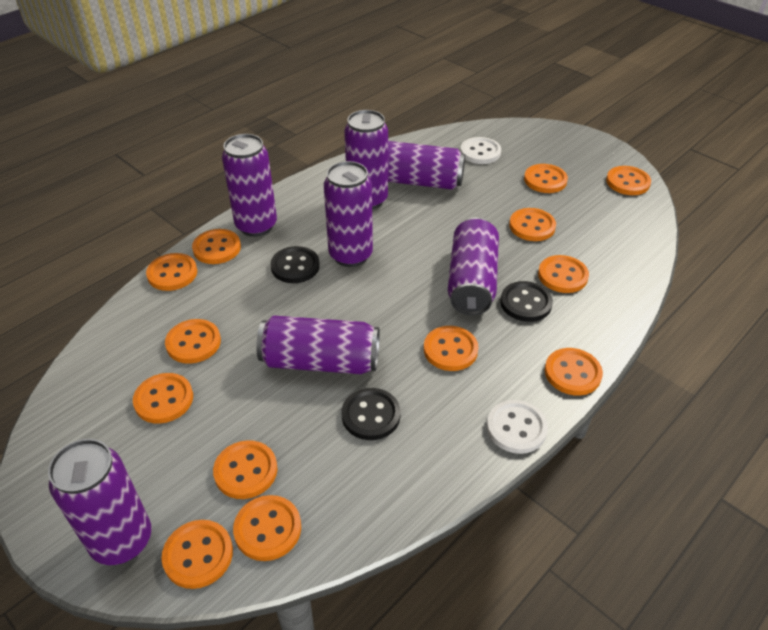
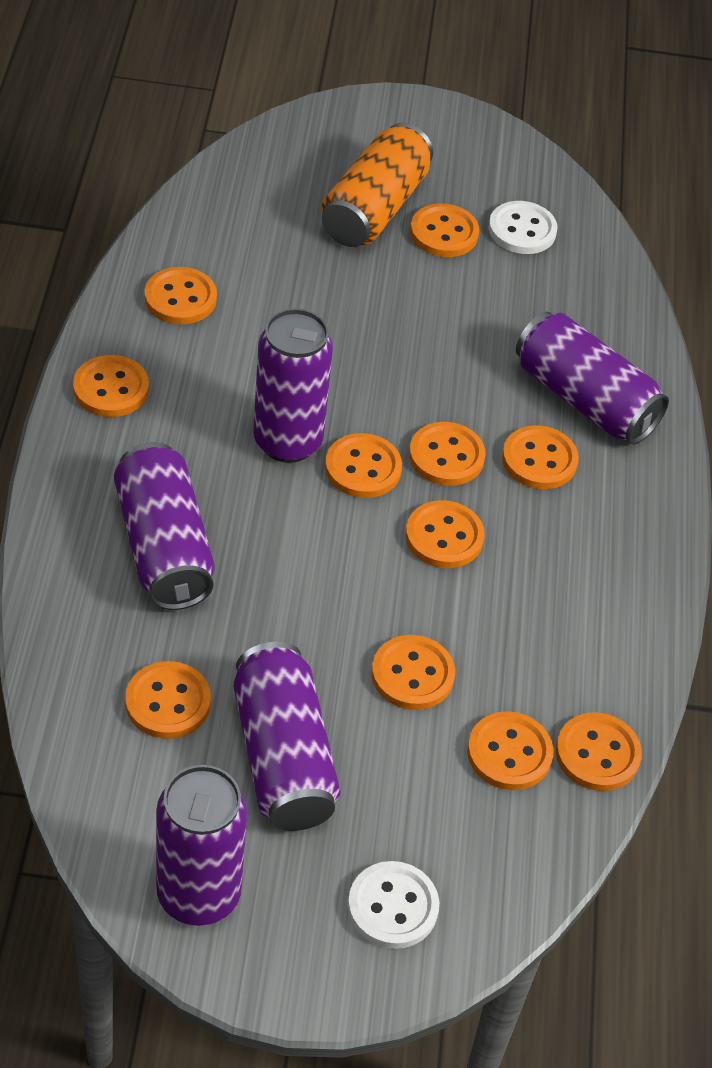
black button: 3 -> 0
orange button: 13 -> 11
orange can: 0 -> 1
purple can: 7 -> 5

